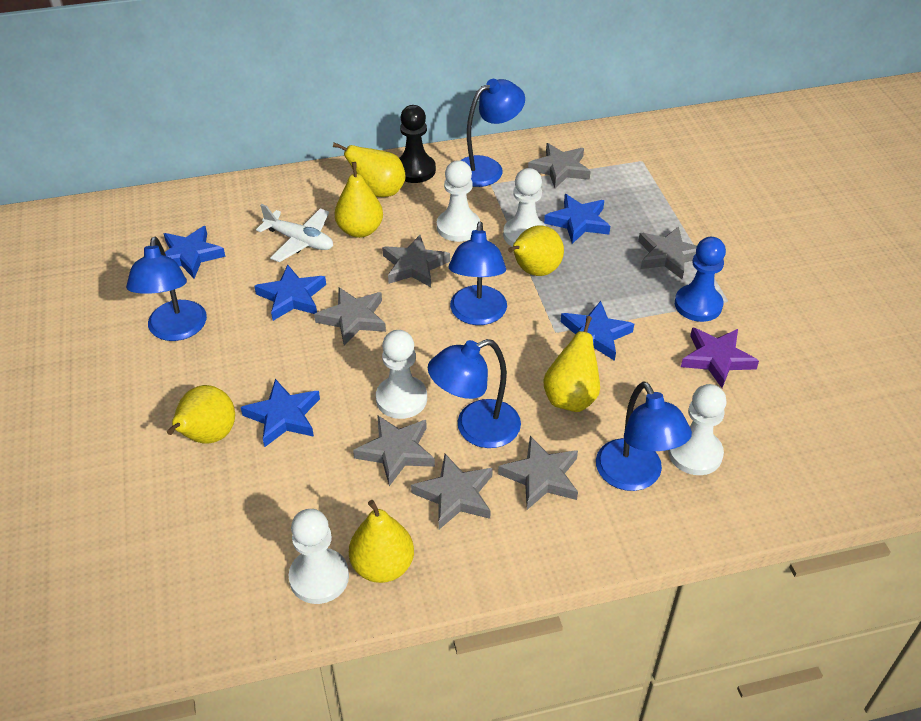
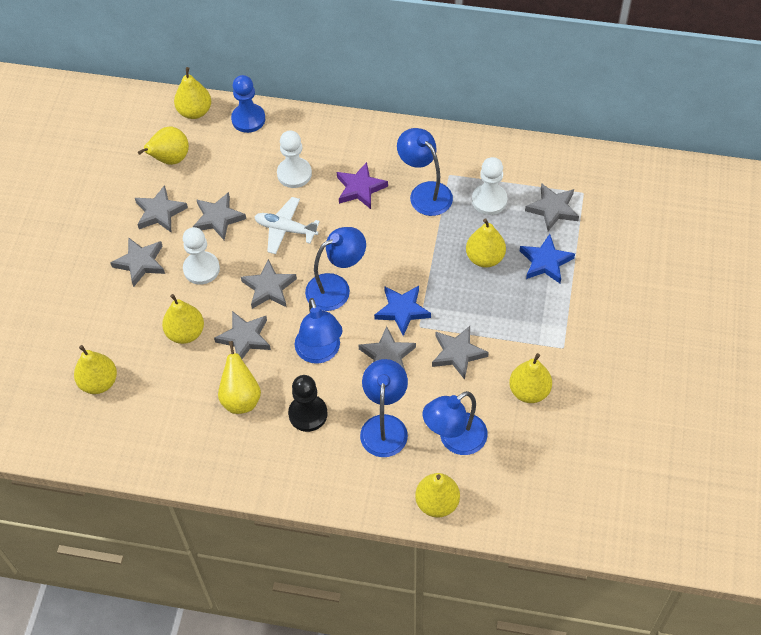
blue star: 5 -> 2
grey star: 7 -> 8
white pawn: 5 -> 3
yellow pear: 6 -> 8

